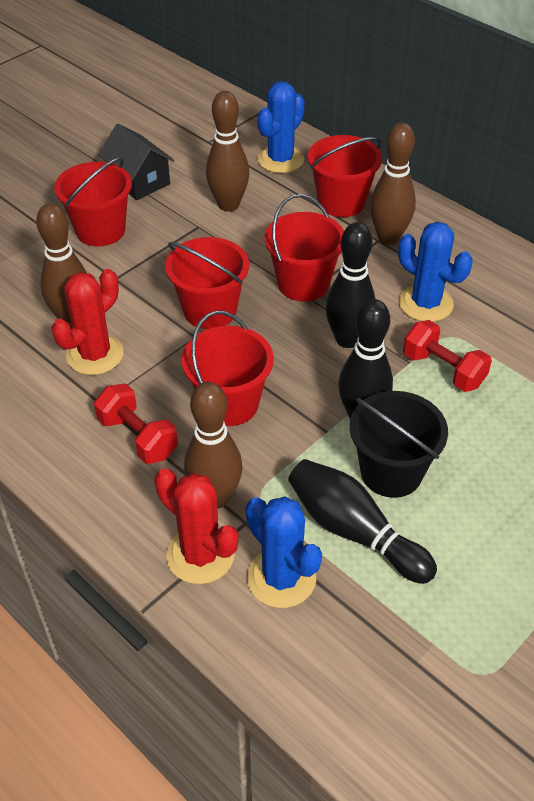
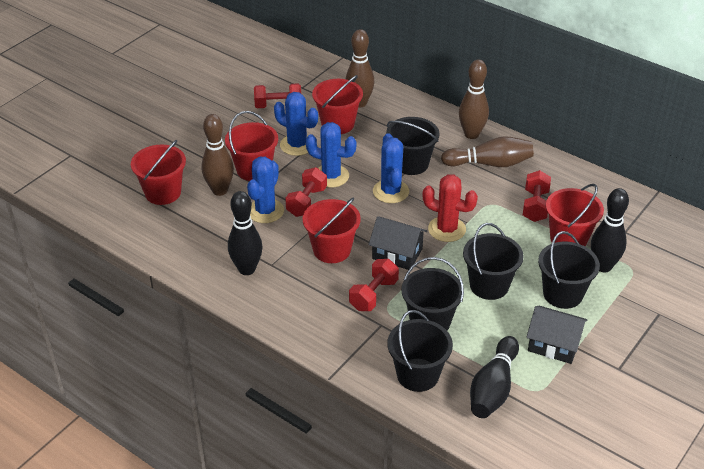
black bucket: 1 -> 5
black house: 1 -> 2
blue cactus: 3 -> 4
red cactus: 2 -> 1
red dumbbell: 2 -> 4

